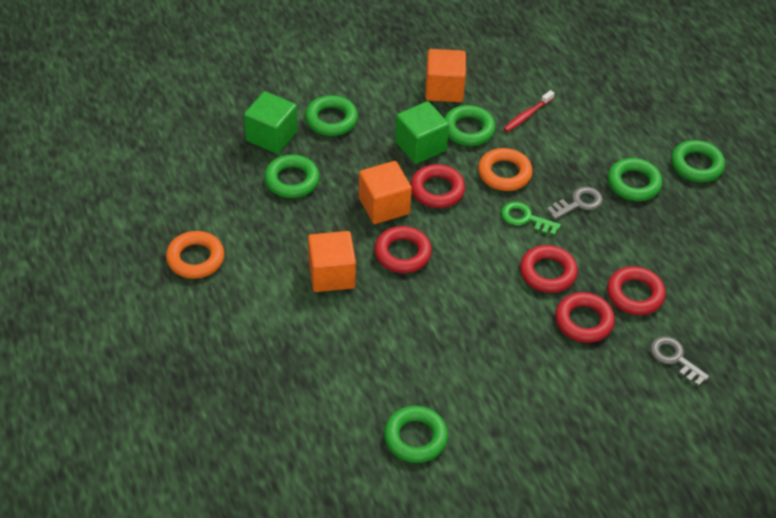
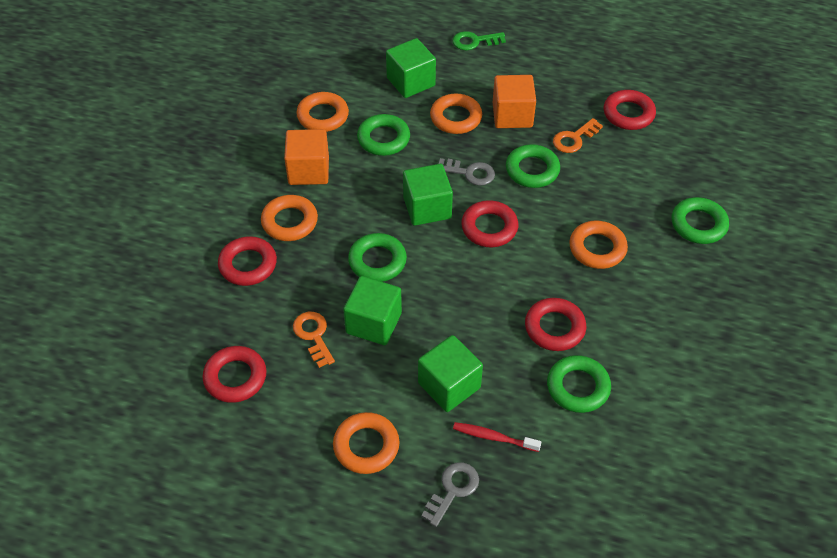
green cube: 2 -> 4
green ring: 6 -> 5
orange cube: 3 -> 2
orange key: 0 -> 2
orange ring: 2 -> 5

